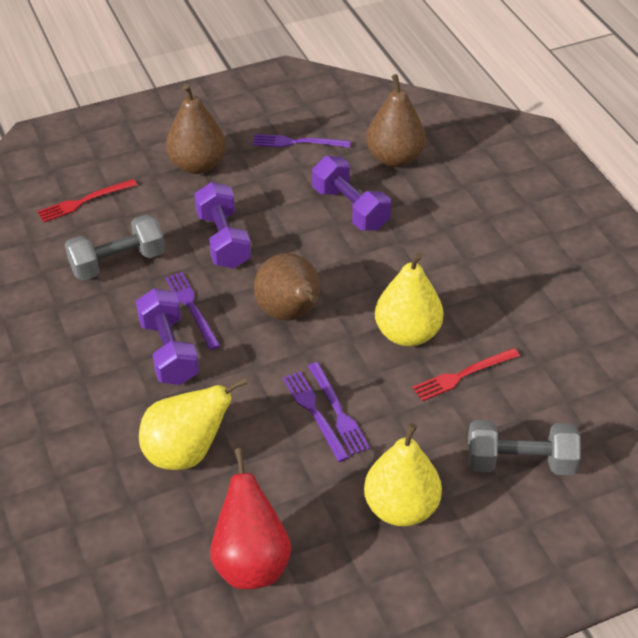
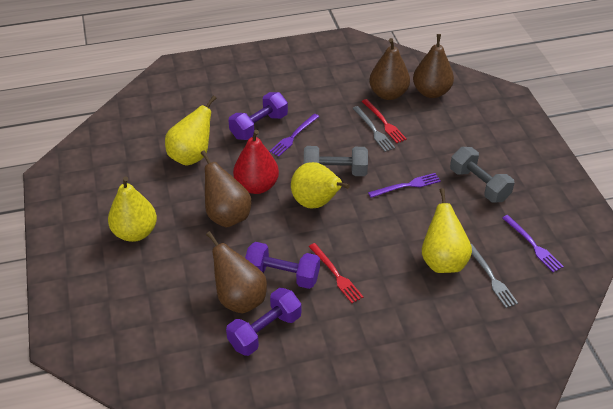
brown pear: 3 -> 4
grey fork: 0 -> 2
purple fork: 4 -> 3
yellow pear: 3 -> 4

